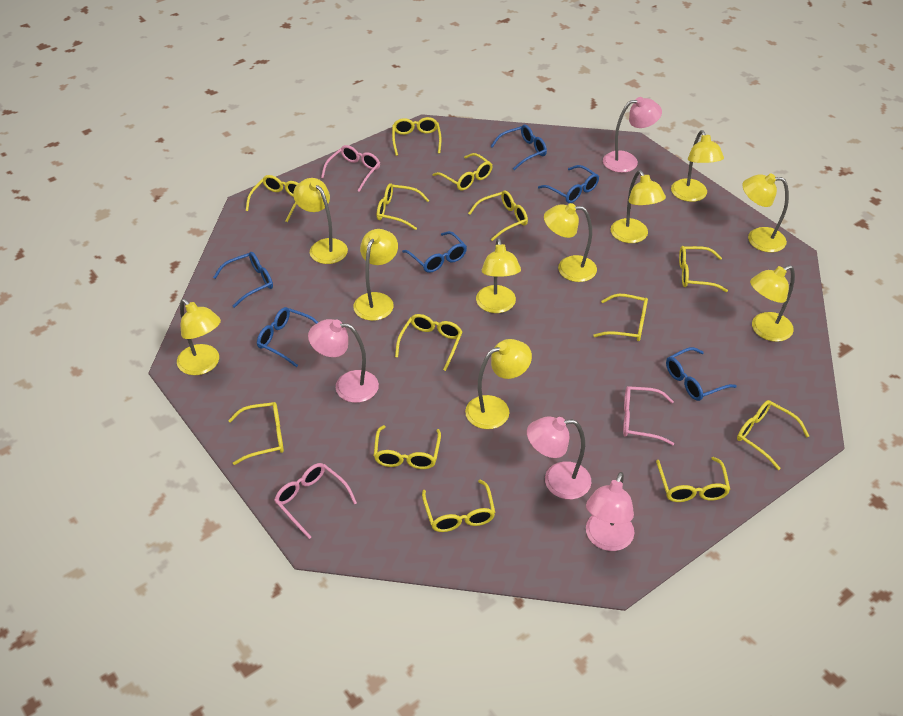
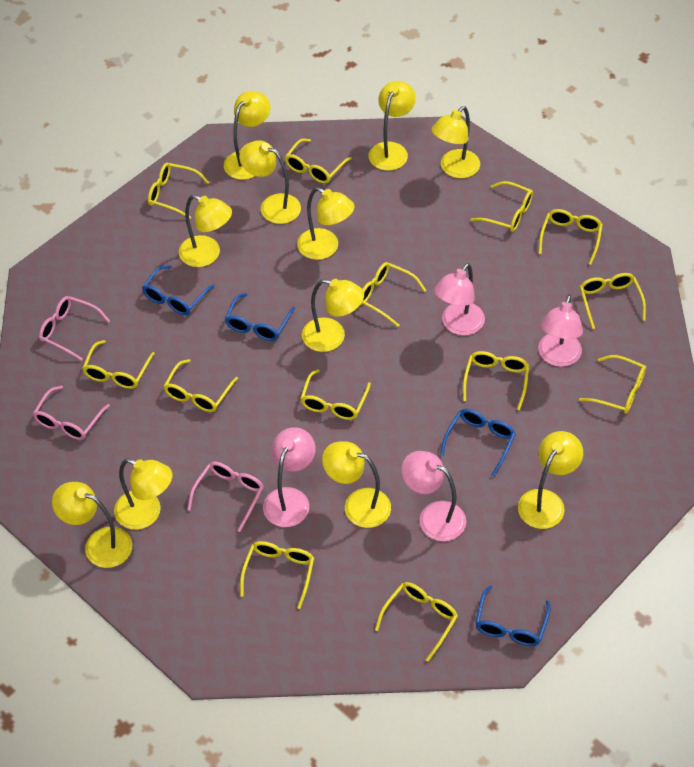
blue glasses: 6 -> 4
yellow lamp: 10 -> 11

